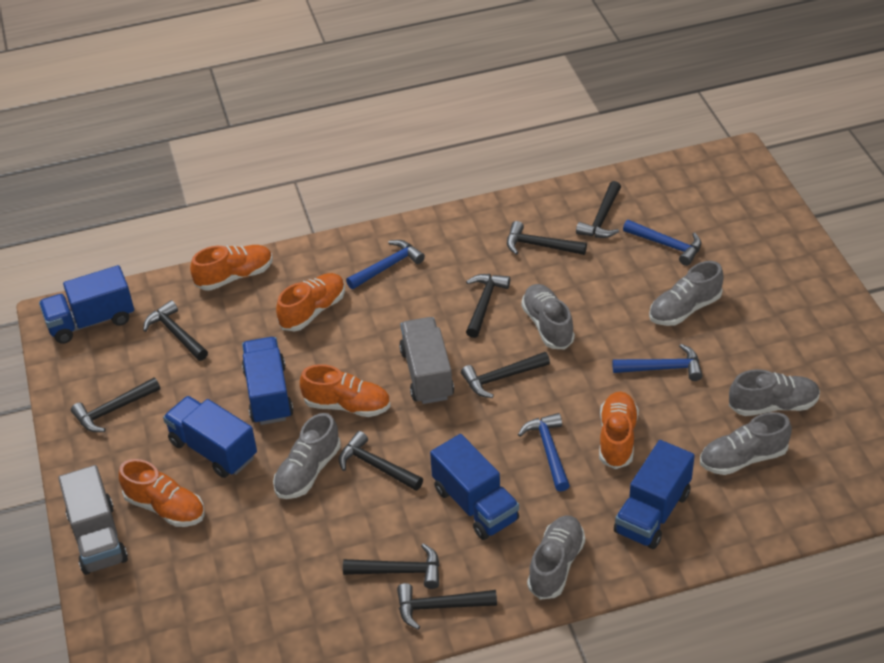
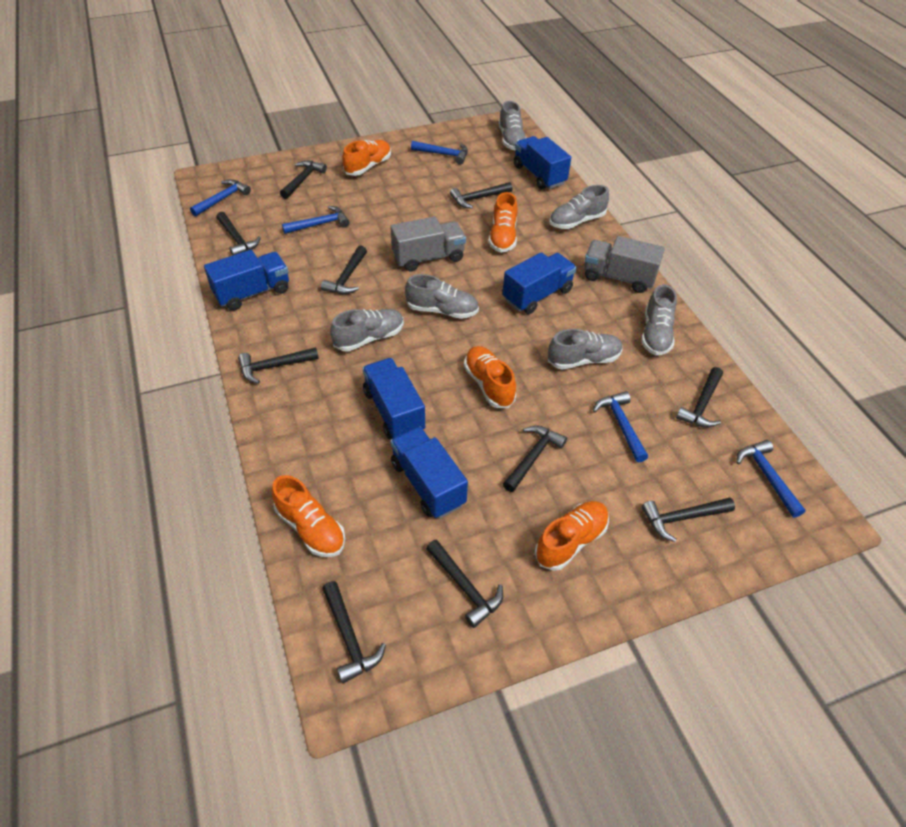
black hammer: 9 -> 10
blue hammer: 4 -> 5

